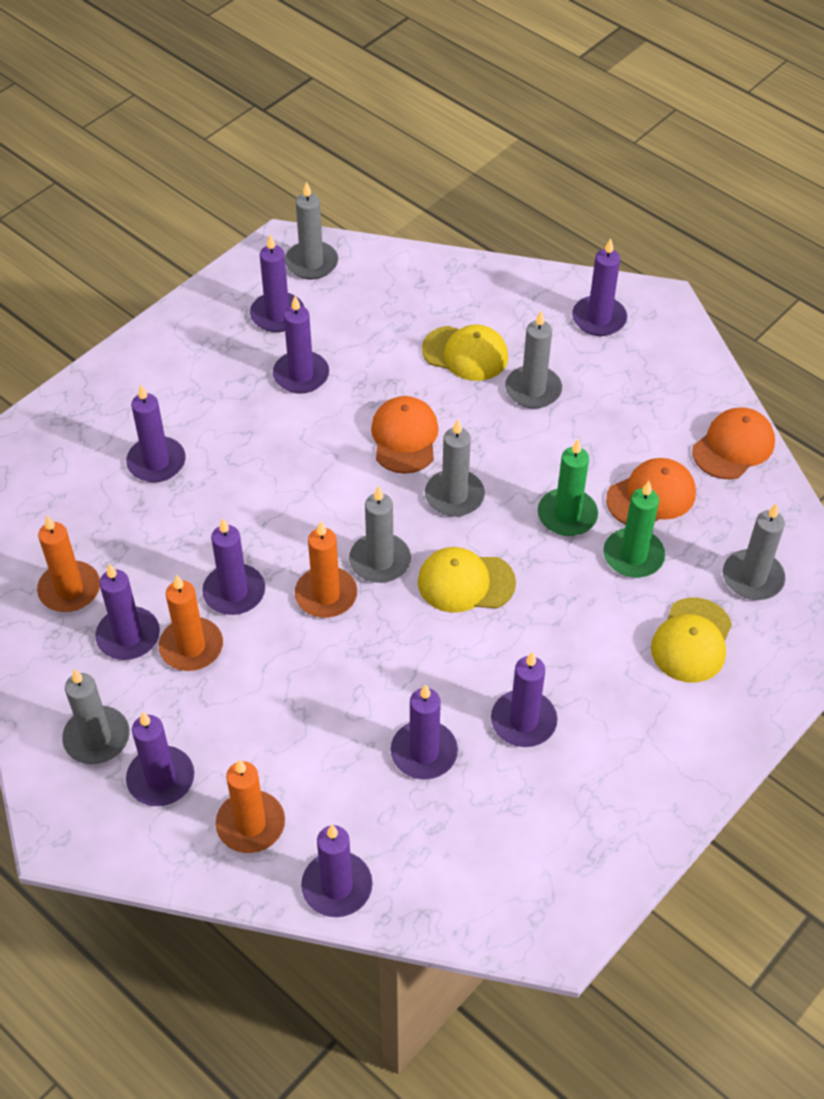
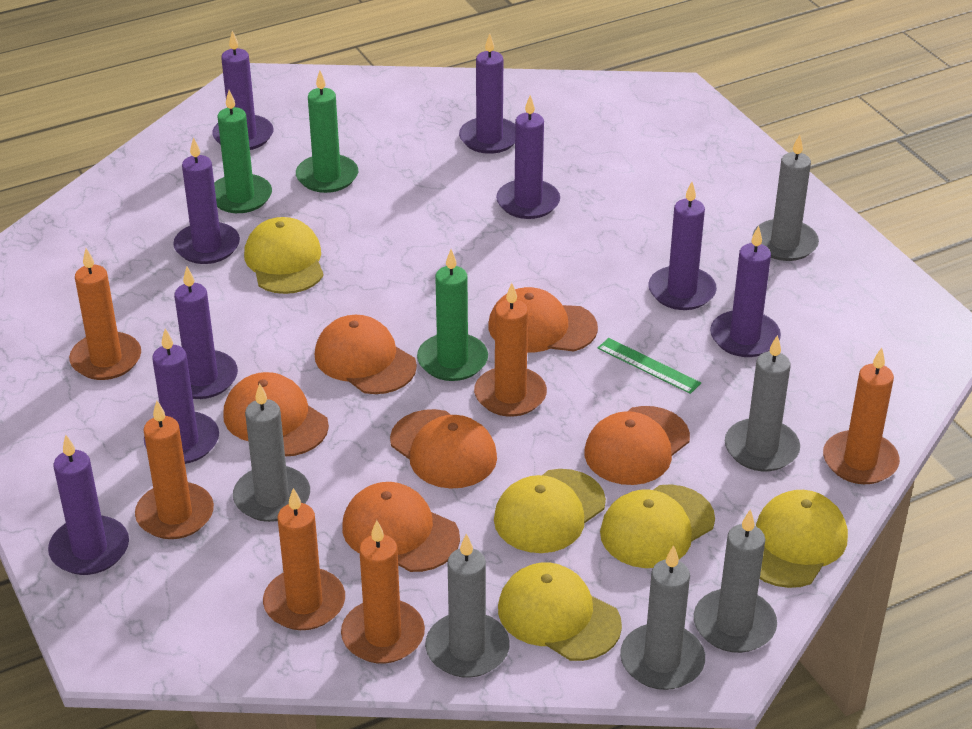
green candle: 2 -> 3
green ruler: 0 -> 1
orange candle: 4 -> 6
orange cap: 3 -> 6
purple candle: 10 -> 9
yellow cap: 3 -> 5

